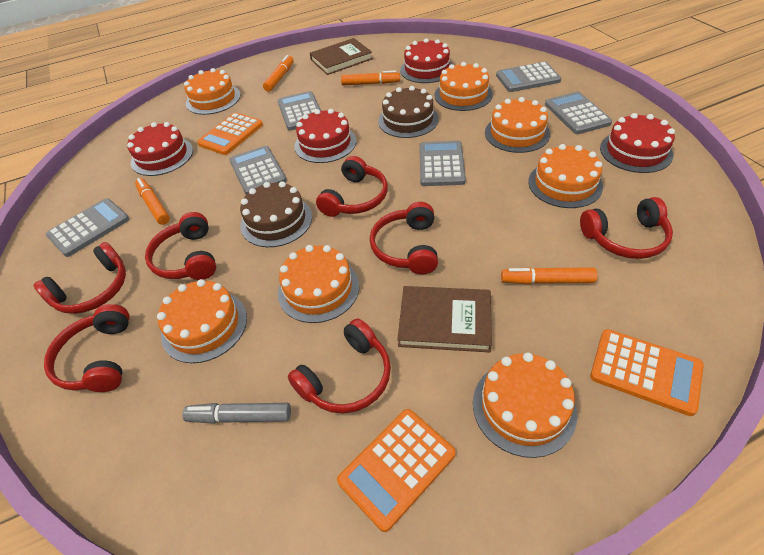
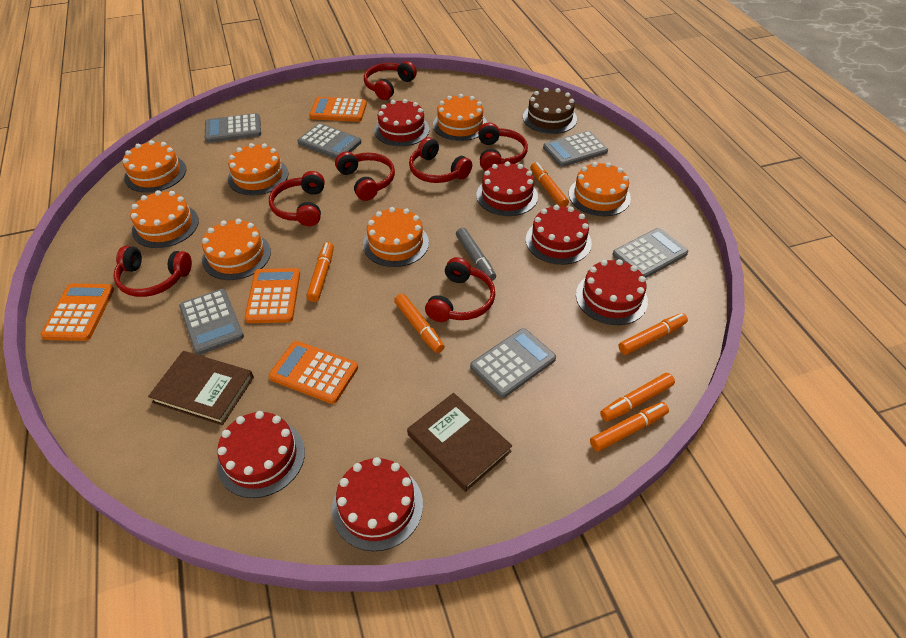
brown cake: 2 -> 1
orange calculator: 3 -> 4
orange marker: 4 -> 6
red cake: 4 -> 6

